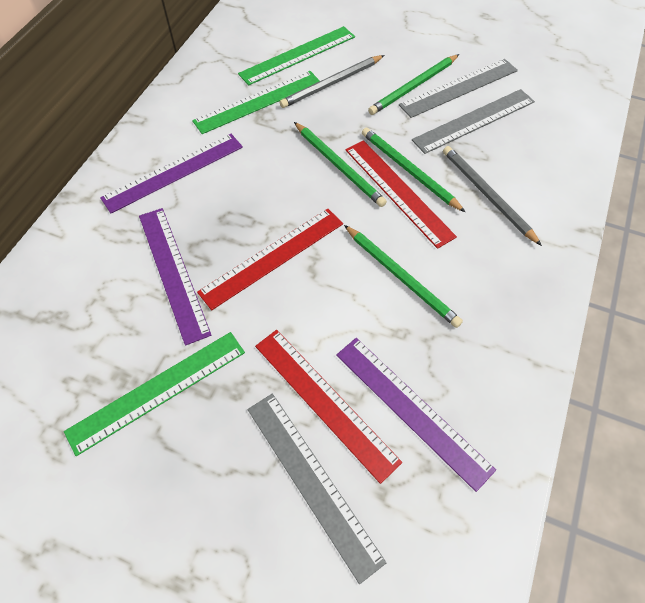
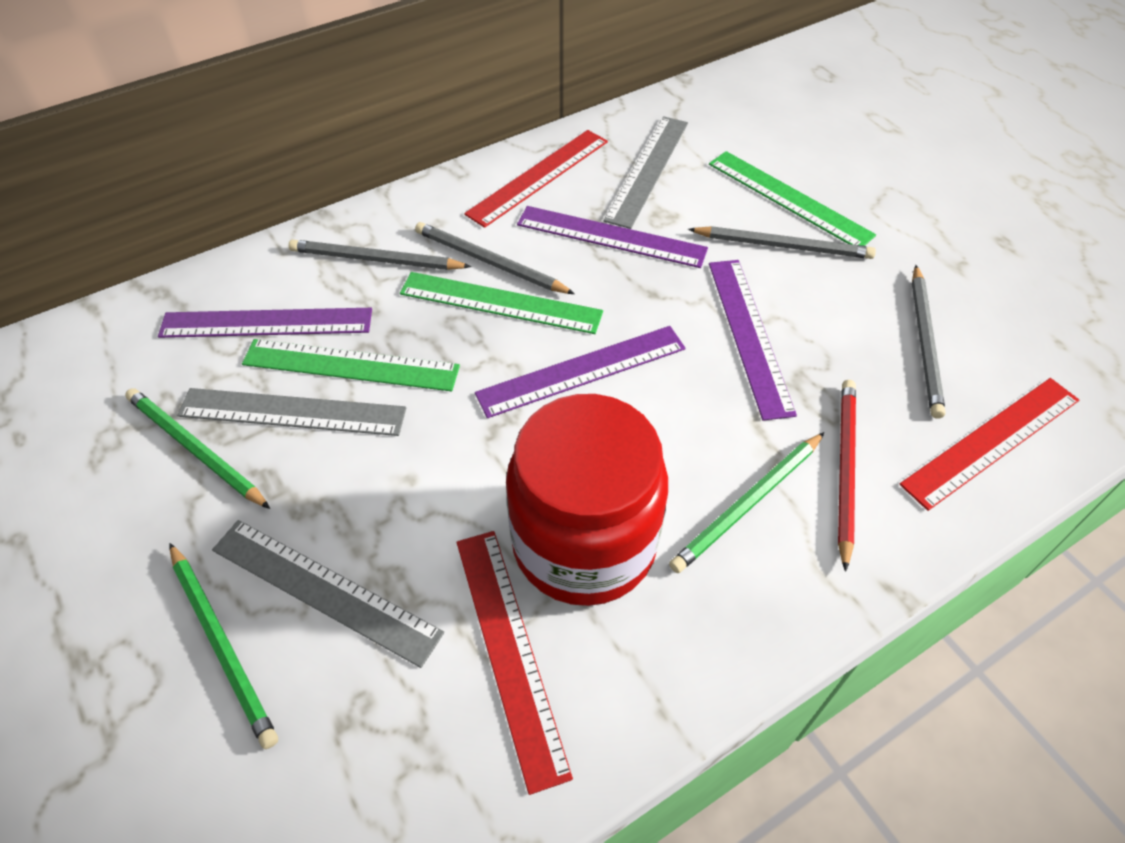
green pencil: 4 -> 3
grey pencil: 2 -> 4
purple ruler: 3 -> 4
red jar: 0 -> 1
red pencil: 0 -> 1

